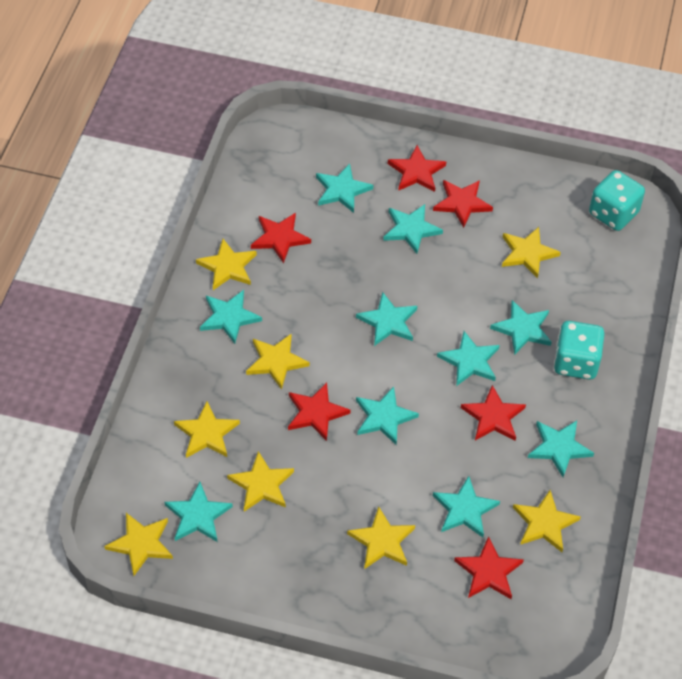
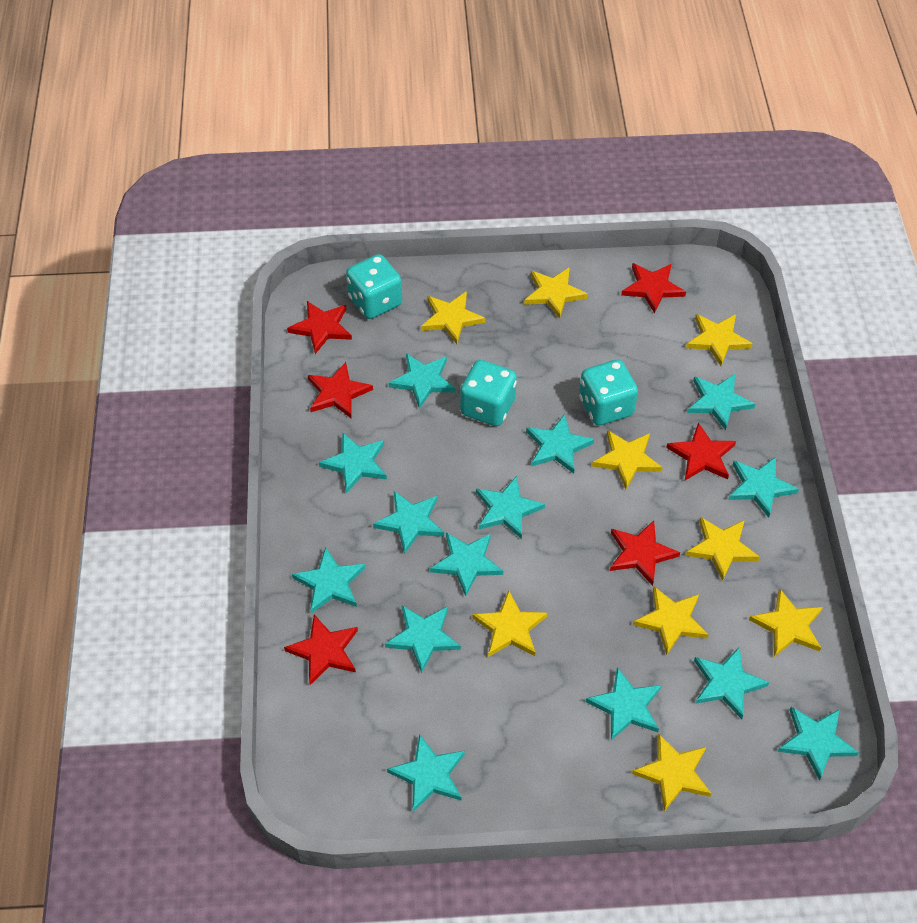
turquoise dice: 2 -> 3
turquoise star: 10 -> 14
yellow star: 8 -> 9

